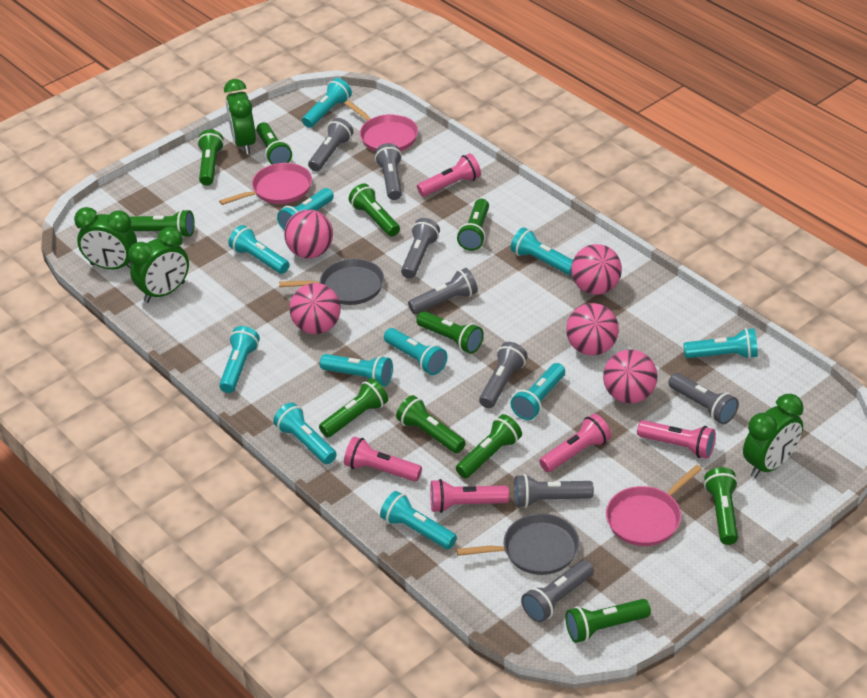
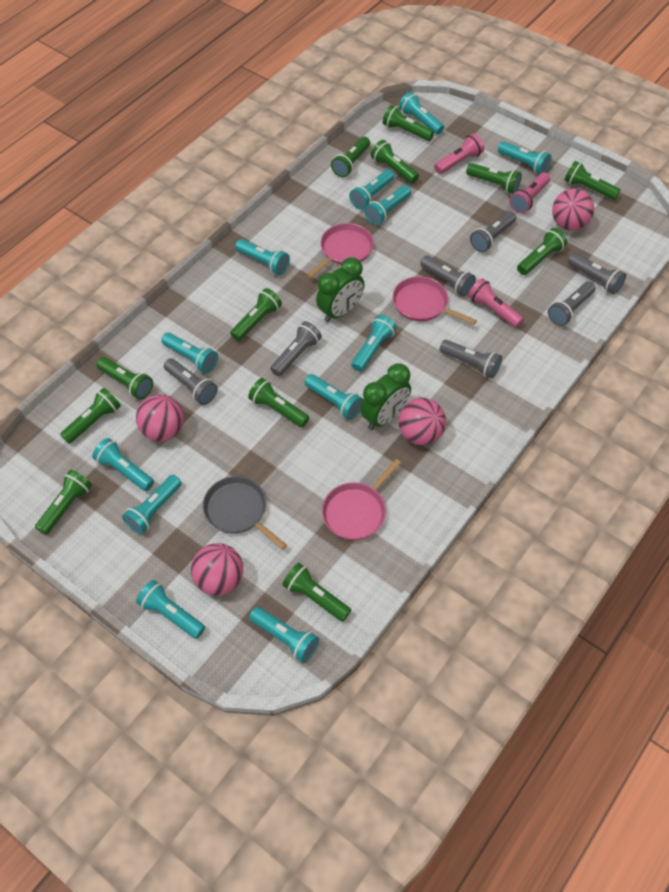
green clock: 4 -> 2
green flashlight: 11 -> 12
grey flashlight: 8 -> 7
grey pan: 2 -> 1
pink ball: 5 -> 4
pink flashlight: 5 -> 3
turquoise flashlight: 11 -> 12

